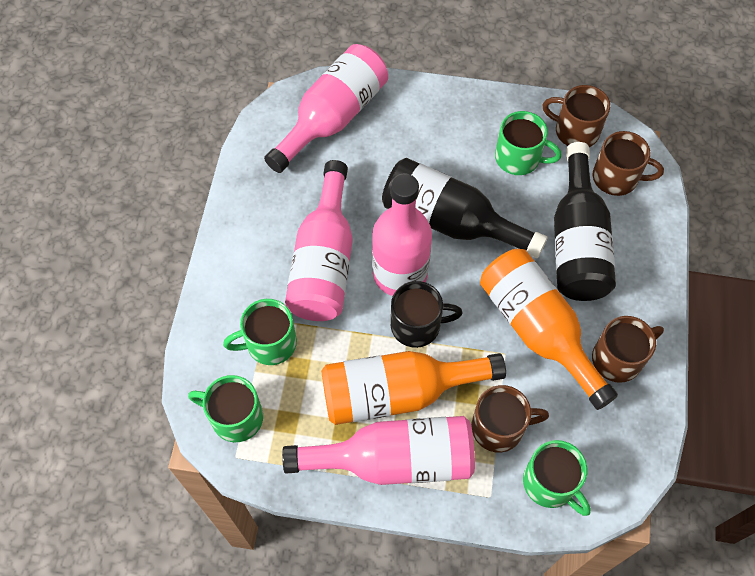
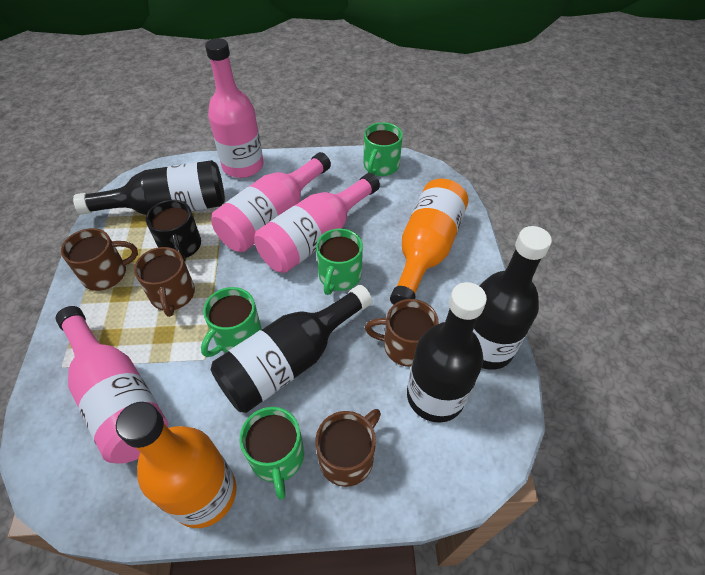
black bottle: 2 -> 4

